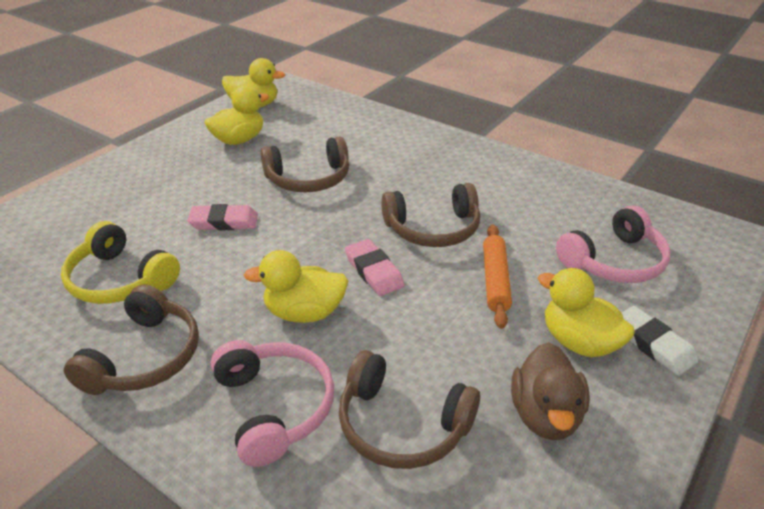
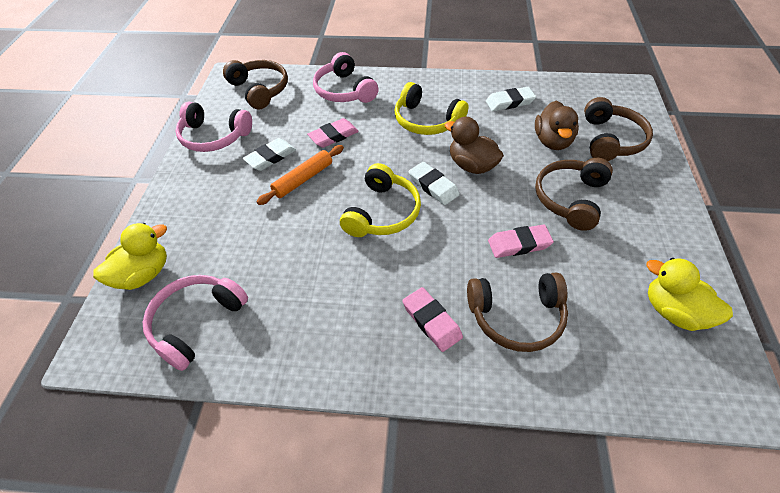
brown duck: 1 -> 2
pink eraser: 2 -> 3
pink headphones: 2 -> 3
white eraser: 1 -> 3
yellow duck: 4 -> 2
yellow headphones: 1 -> 2

